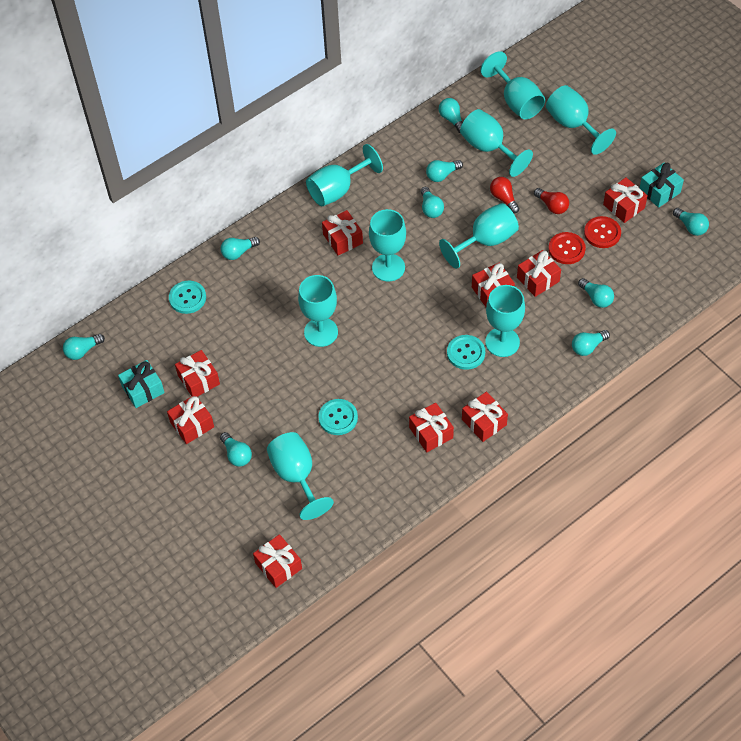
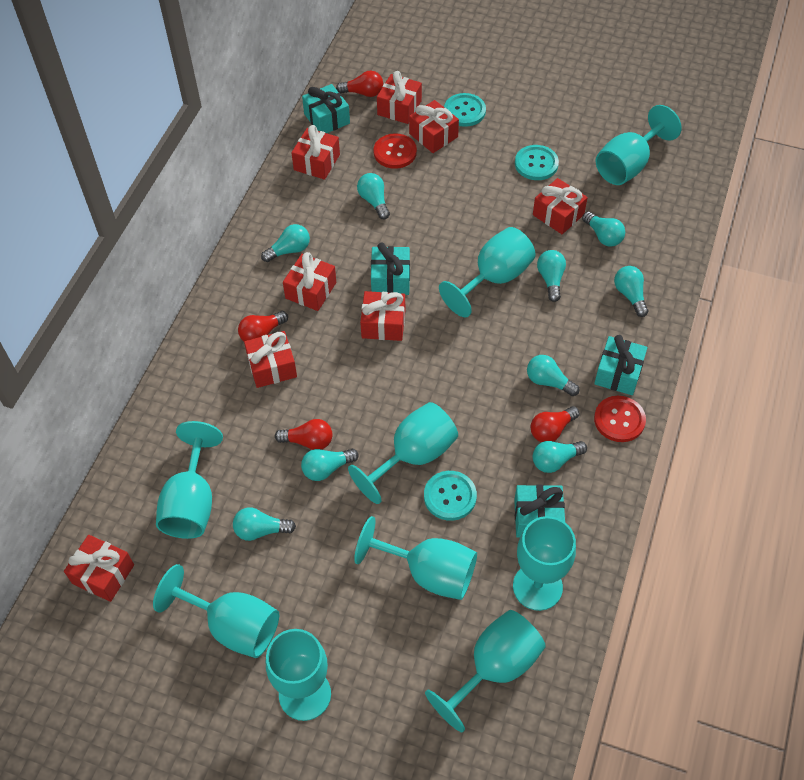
red gift: 9 -> 8
red light bulb: 2 -> 4
turquoise gift: 2 -> 4

